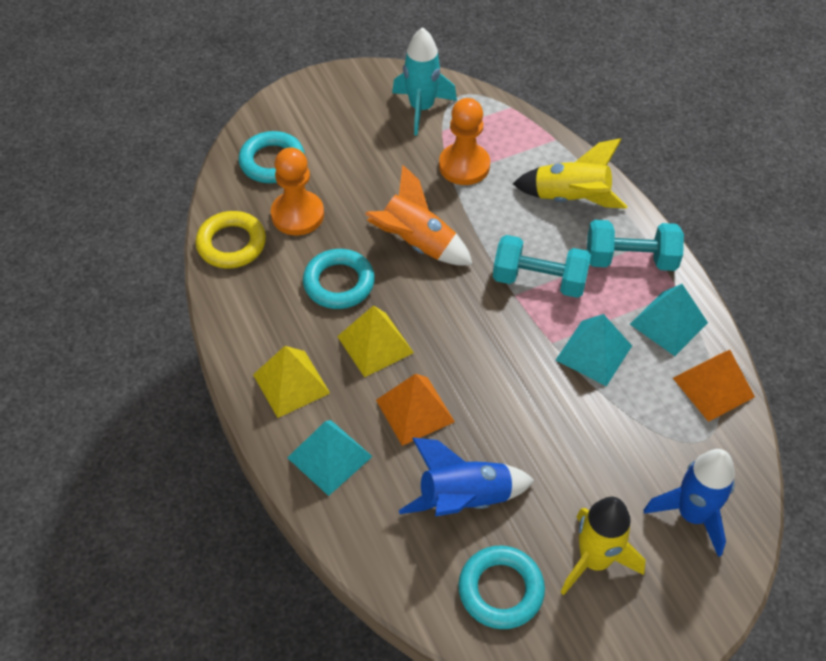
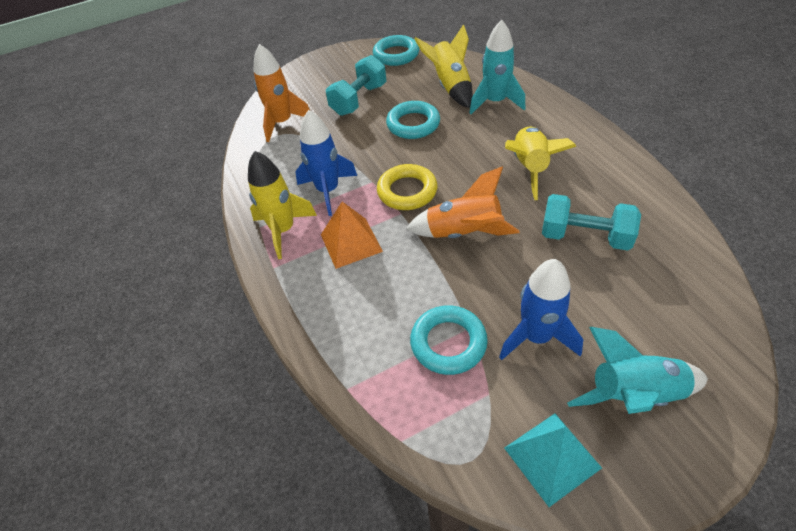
orange pawn: 2 -> 0
orange pyramid: 2 -> 1
orange rocket: 1 -> 2
turquoise pyramid: 3 -> 1
turquoise rocket: 1 -> 2
yellow pyramid: 2 -> 0
yellow rocket: 2 -> 3

